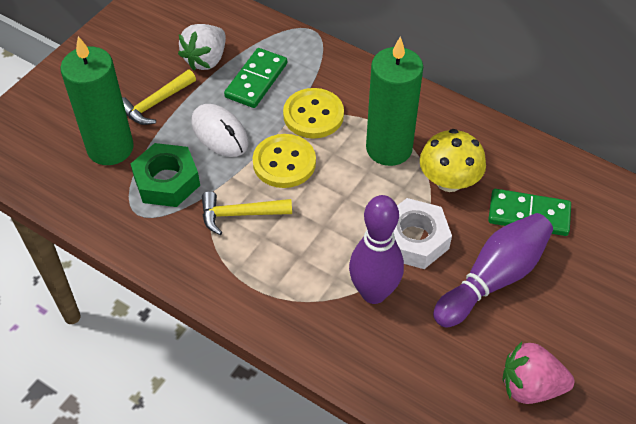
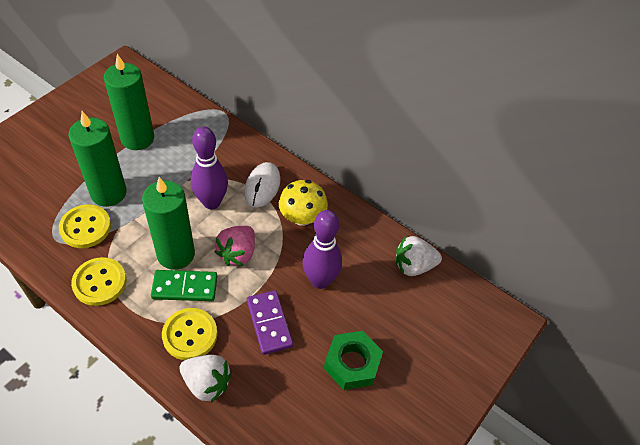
green candle: 2 -> 3
green domino: 2 -> 1
purple domino: 0 -> 1
white nut: 1 -> 0
white strawberry: 1 -> 2
yellow button: 2 -> 3
yellow hammer: 2 -> 0

